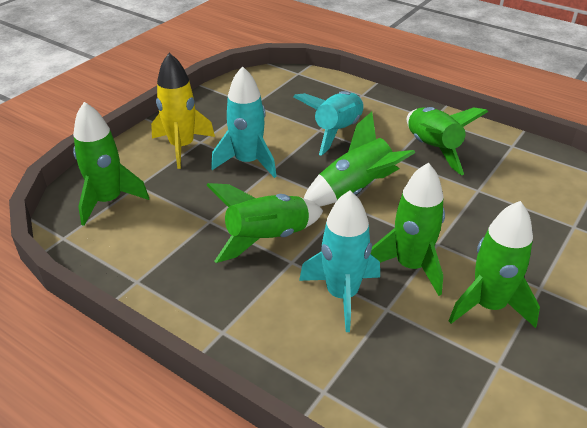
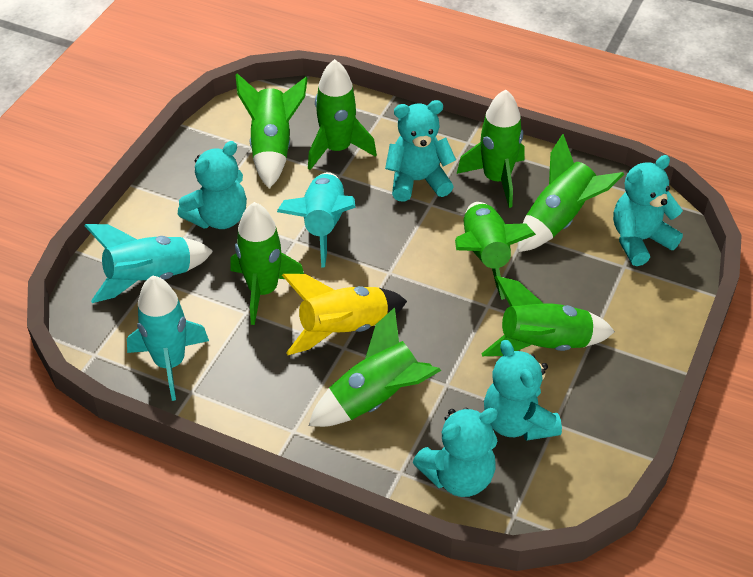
green rocket: 6 -> 8
turquoise teddy bear: 0 -> 5

